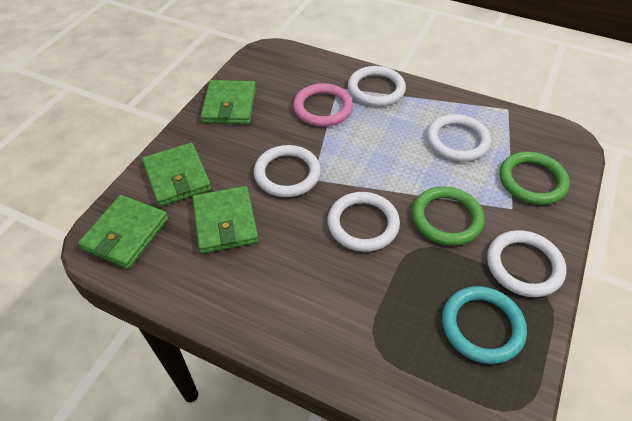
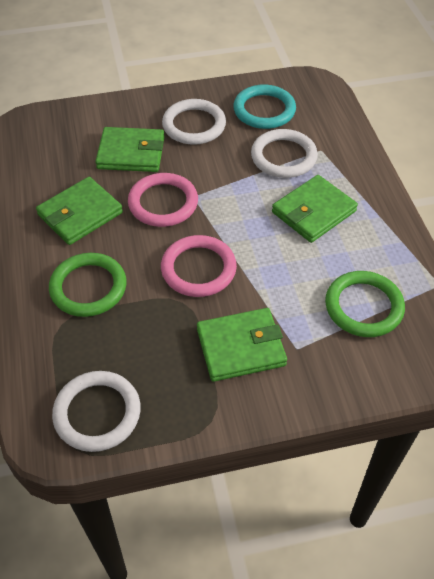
pink ring: 1 -> 2
white ring: 5 -> 3

